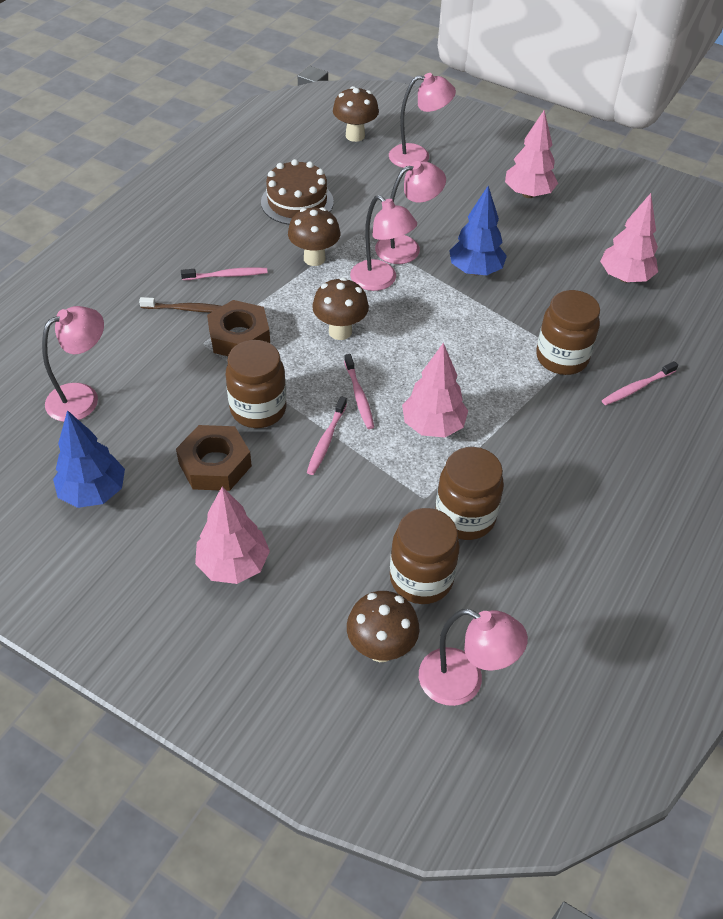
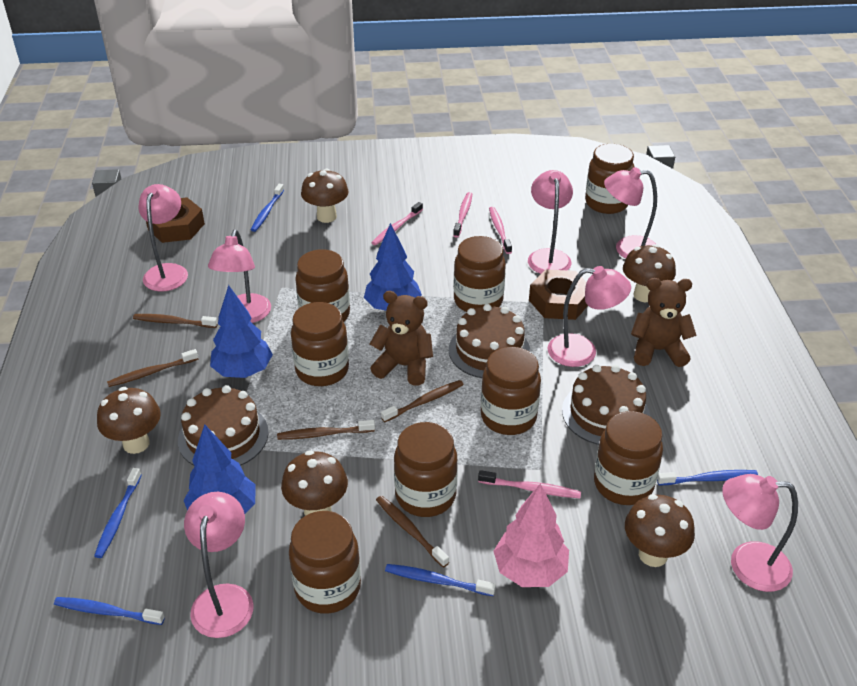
blue toothbrush: 0 -> 5
blue tree: 2 -> 3
brown cake: 1 -> 3
brown jar: 4 -> 8
brown mushroom: 4 -> 5
brown teddy bear: 0 -> 2
brown toothbrush: 1 -> 5
pink lamp: 5 -> 7
pink tree: 4 -> 1

